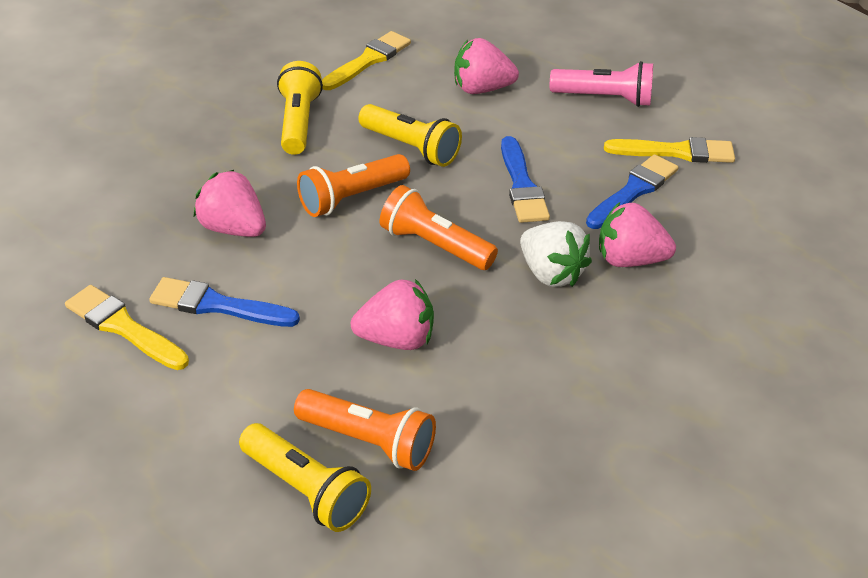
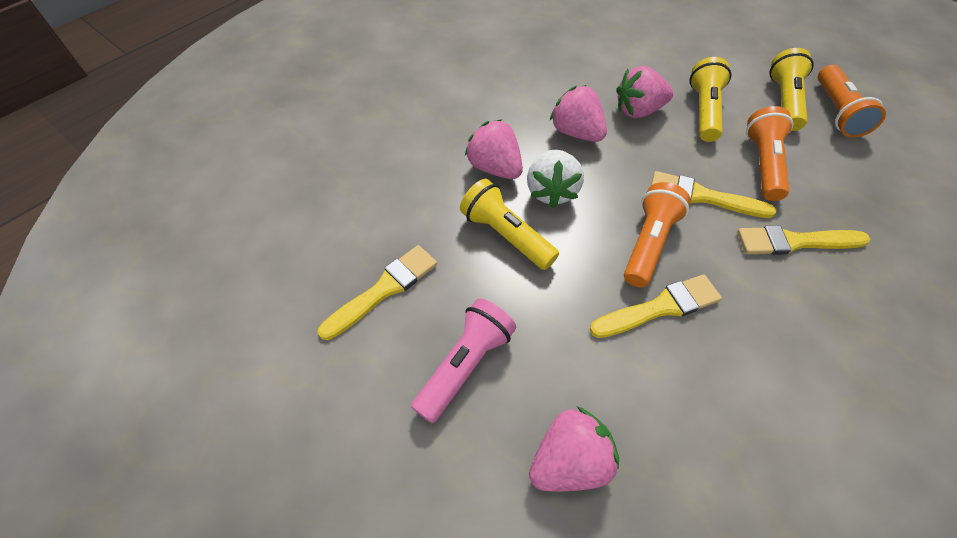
blue brush: 3 -> 0
yellow brush: 3 -> 4

